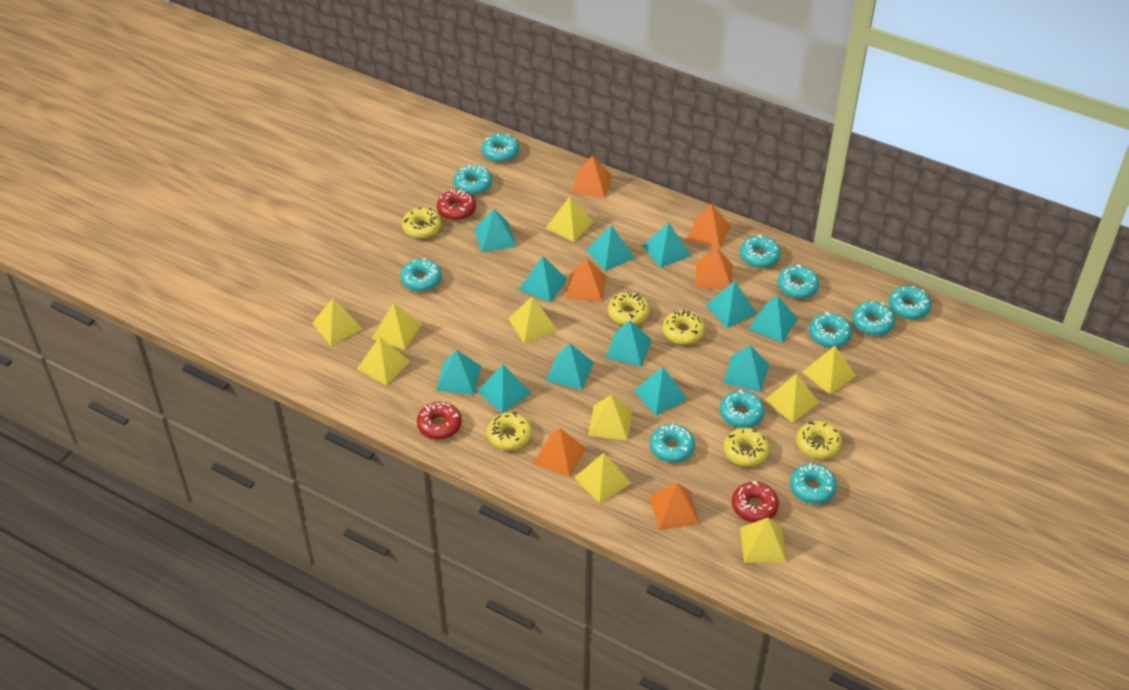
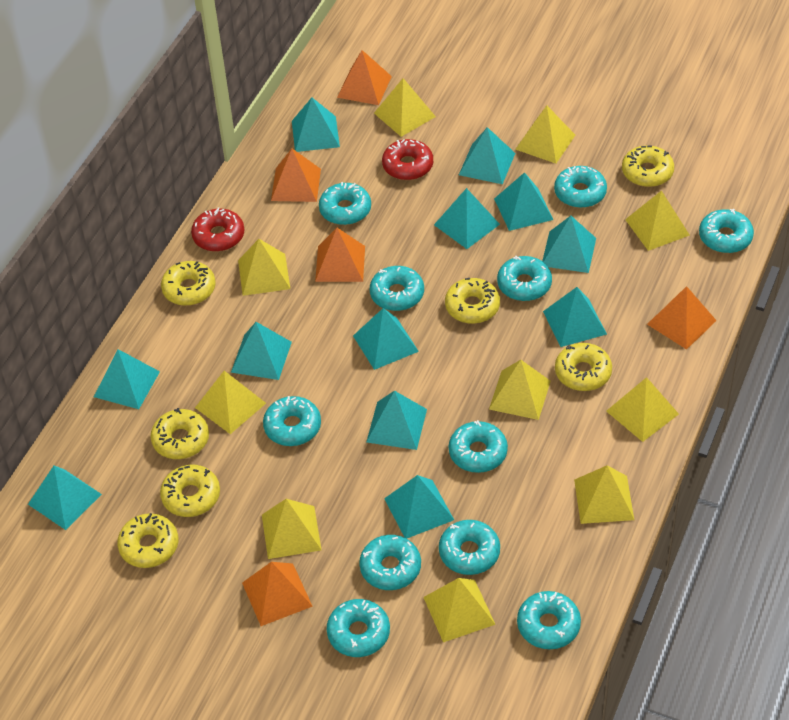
orange pyramid: 6 -> 5
red donut: 3 -> 2
yellow donut: 6 -> 7

